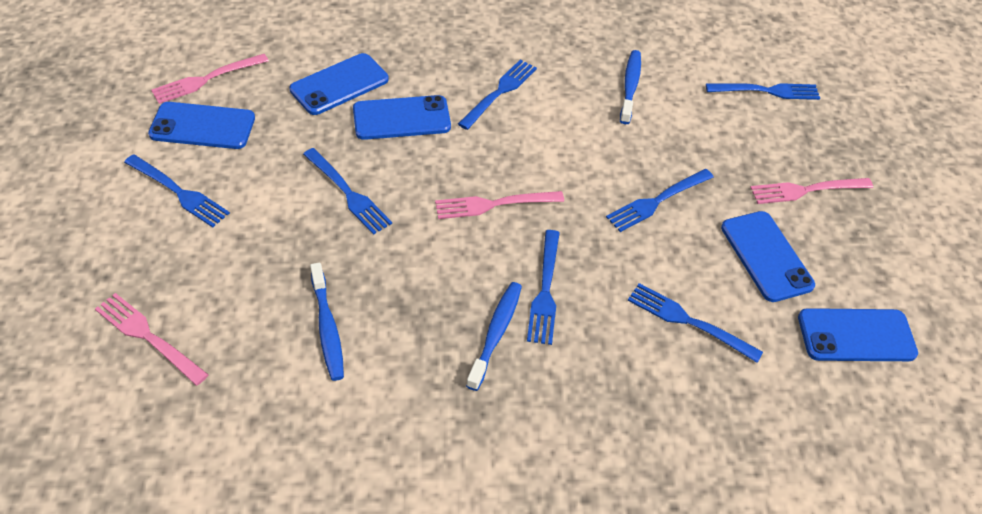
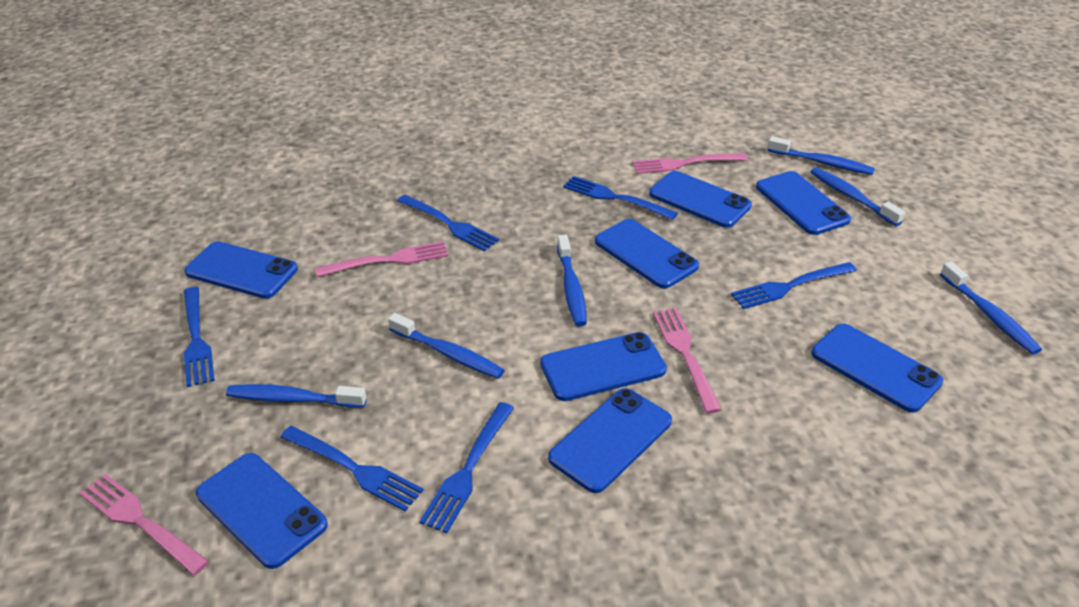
blue fork: 7 -> 6
blue phone: 5 -> 8
blue toothbrush: 3 -> 6

